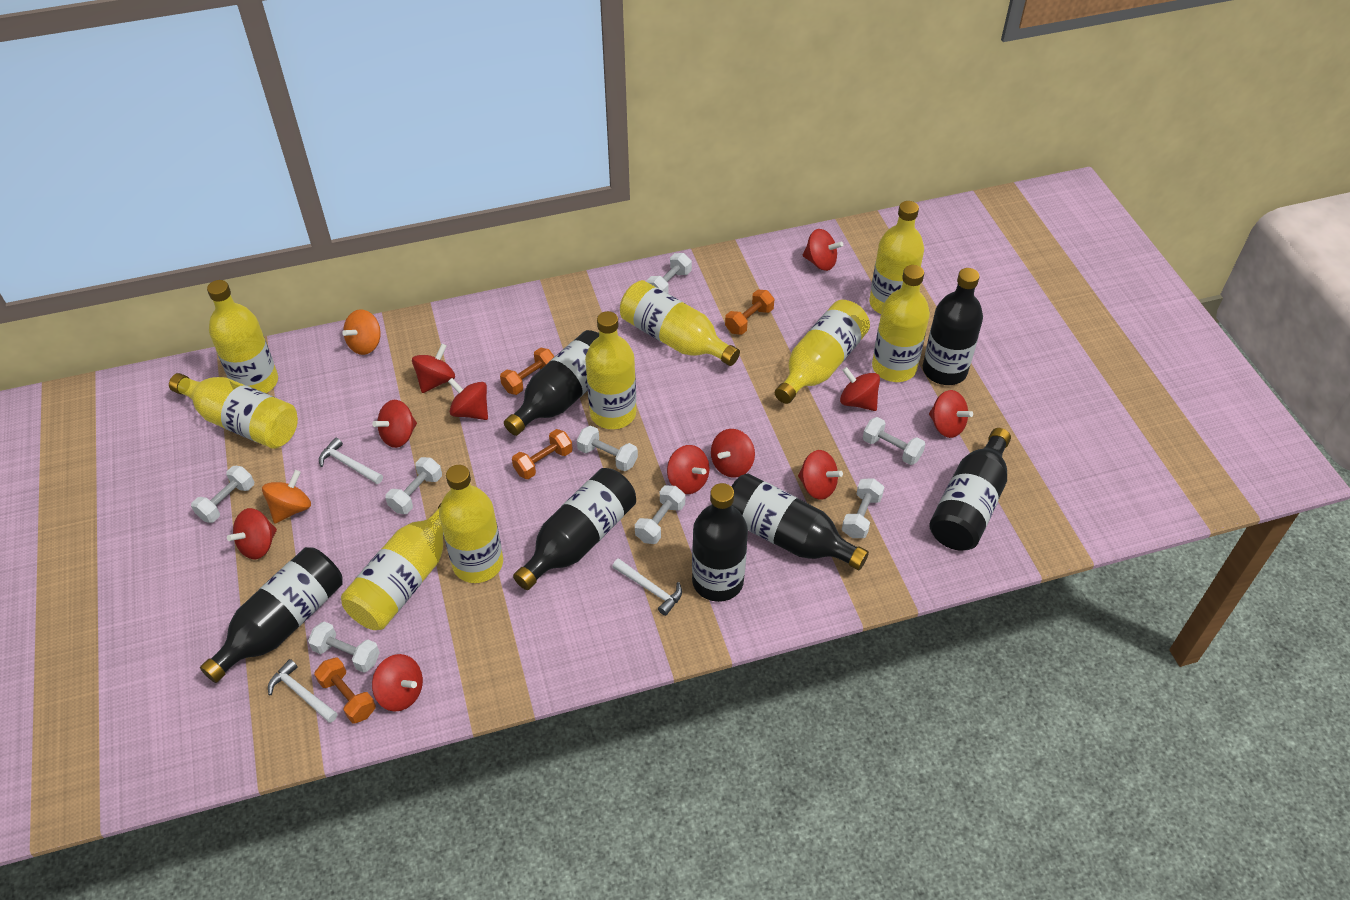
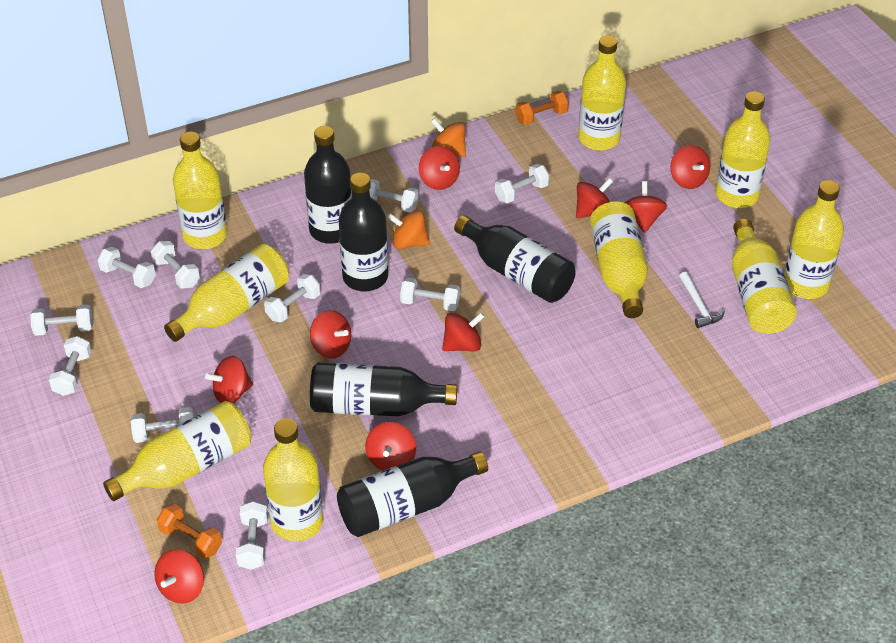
black bottle: 7 -> 5
orange dumbbell: 4 -> 2
red spinning top: 11 -> 9
white dumbbell: 8 -> 10
white hammer: 3 -> 1

